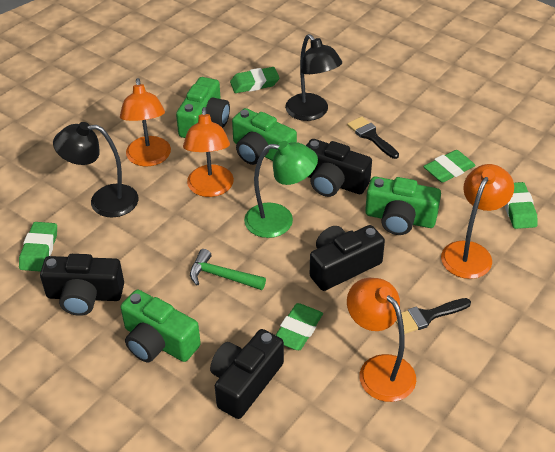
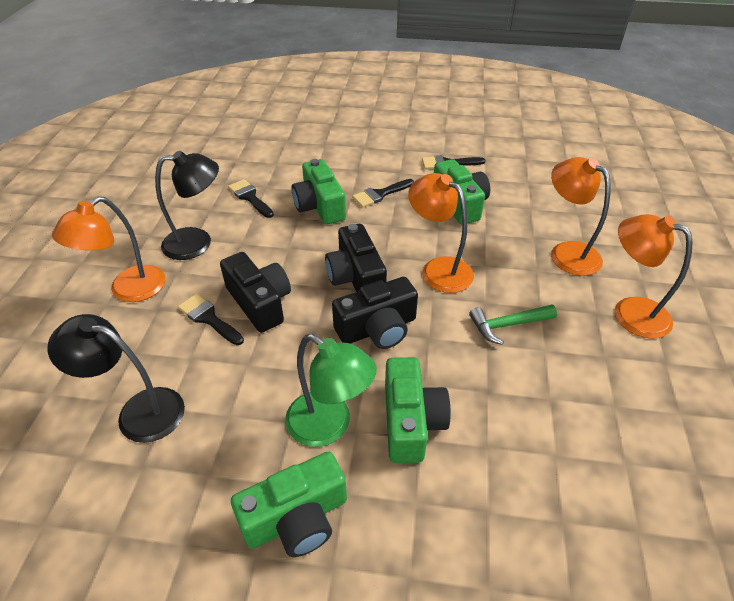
black brush: 2 -> 4
black camera: 4 -> 3
green eraser: 5 -> 0

